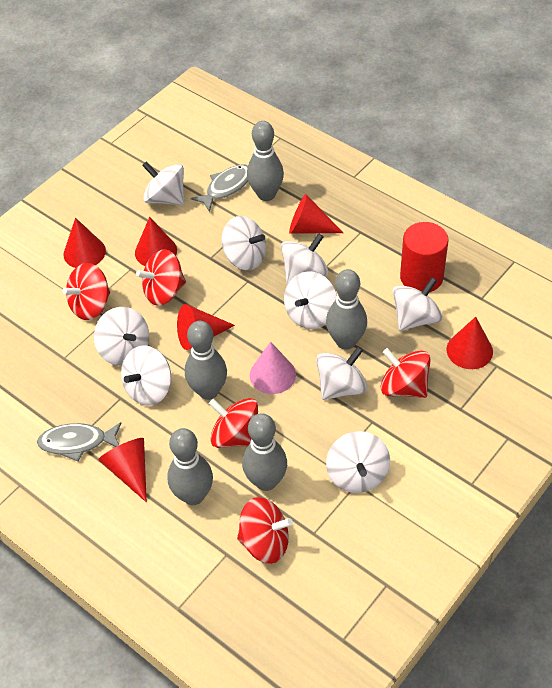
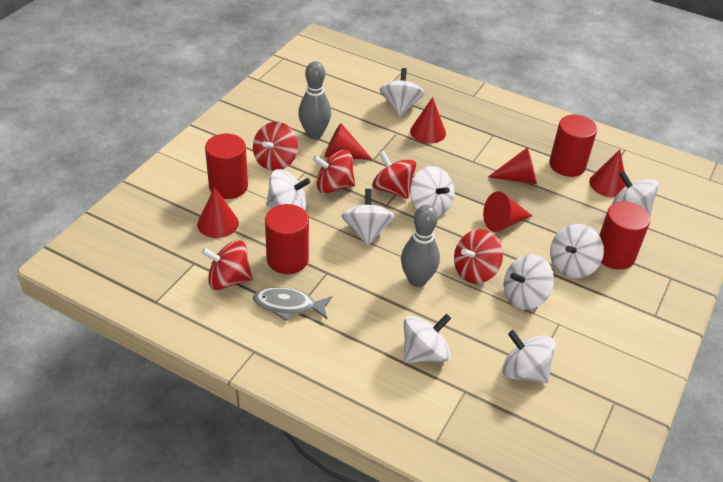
grey bowling pin: 5 -> 2
grey fish: 2 -> 1
pink cone: 1 -> 0
red cylinder: 1 -> 4

